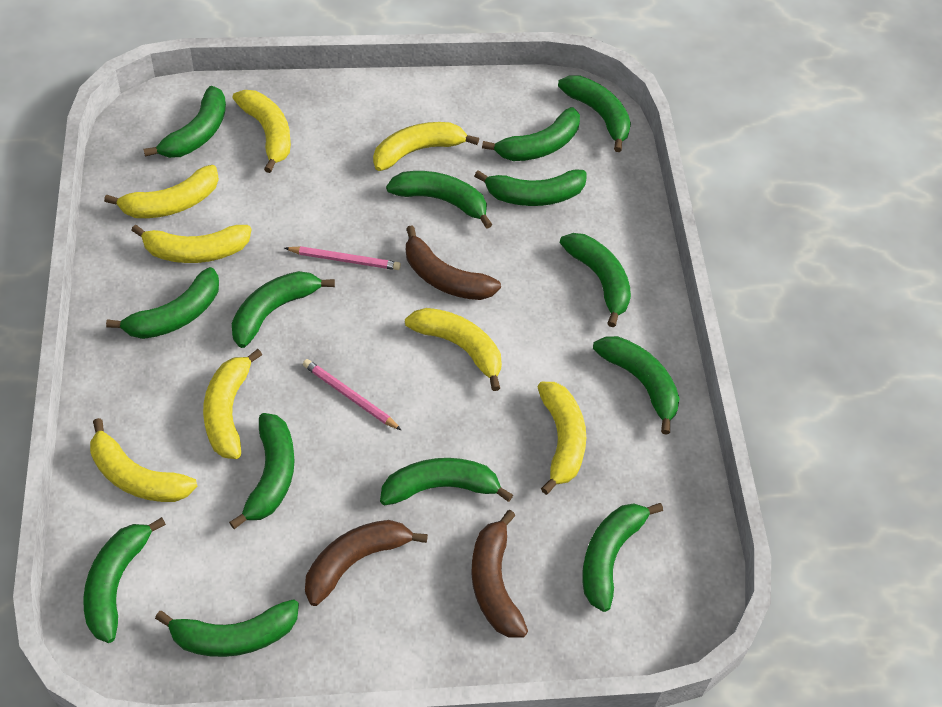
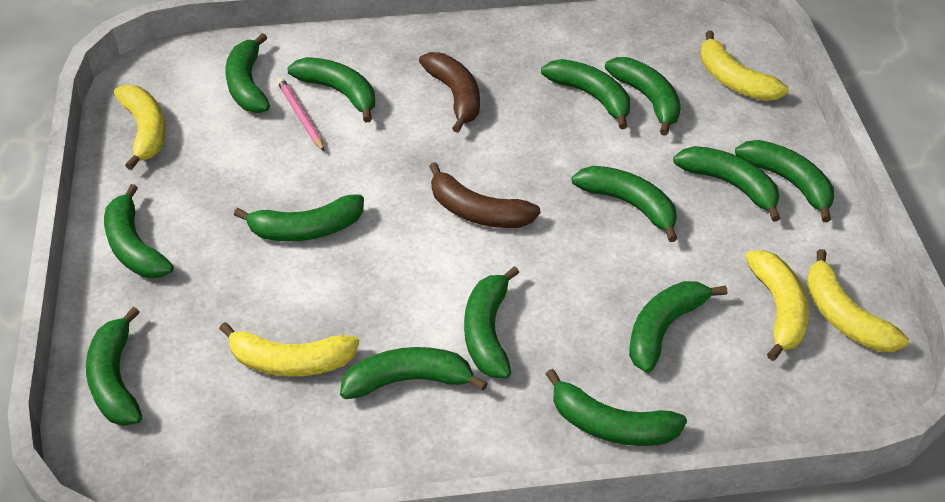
brown banana: 3 -> 2
pink pencil: 2 -> 1
yellow banana: 8 -> 5

